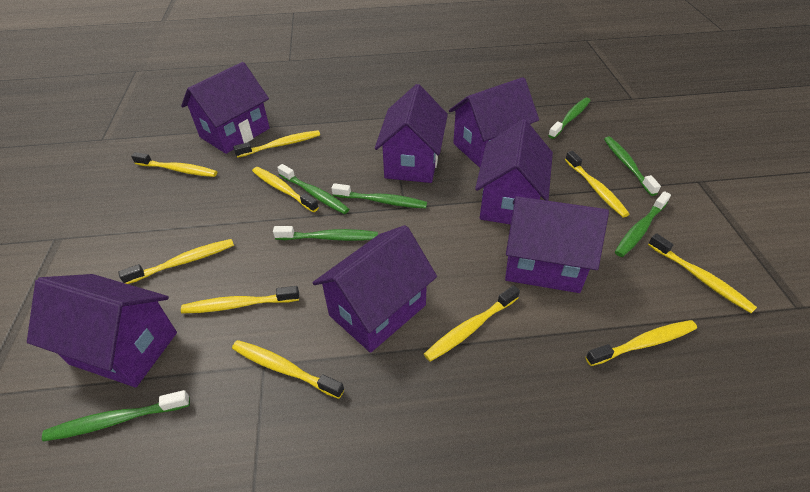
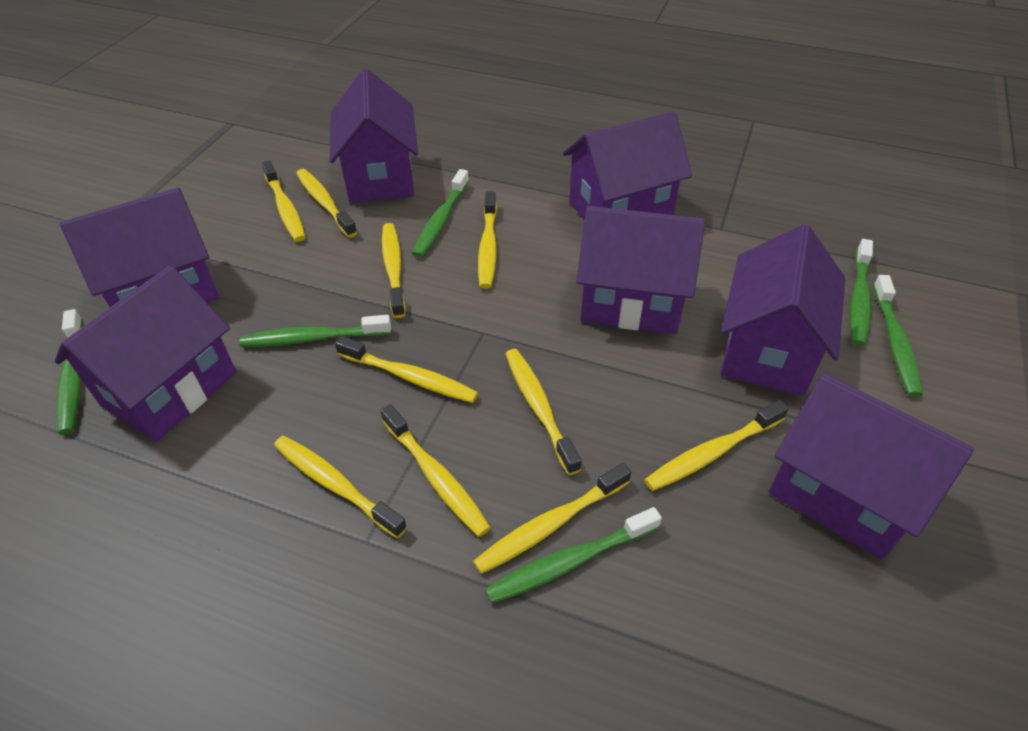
green toothbrush: 7 -> 6

